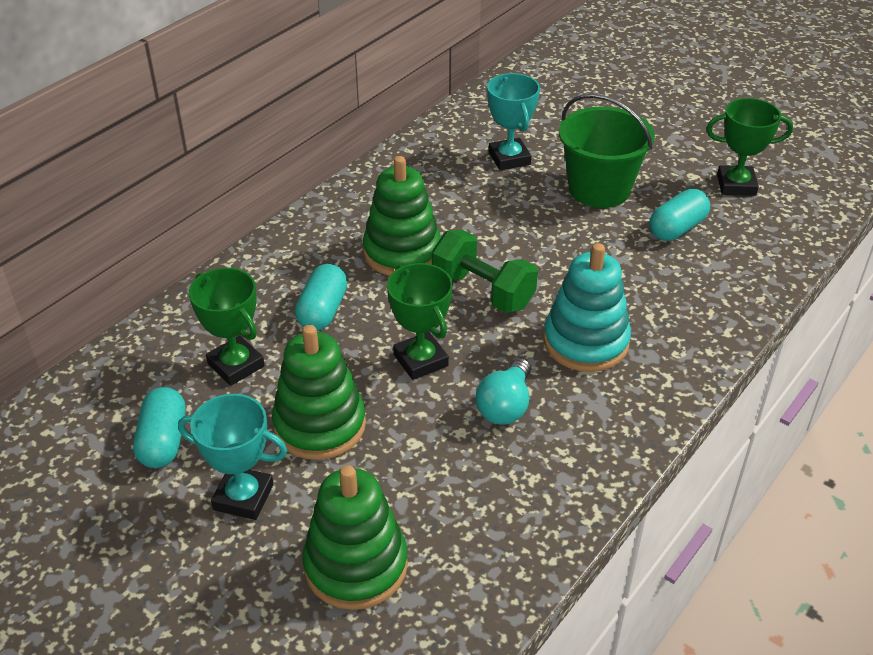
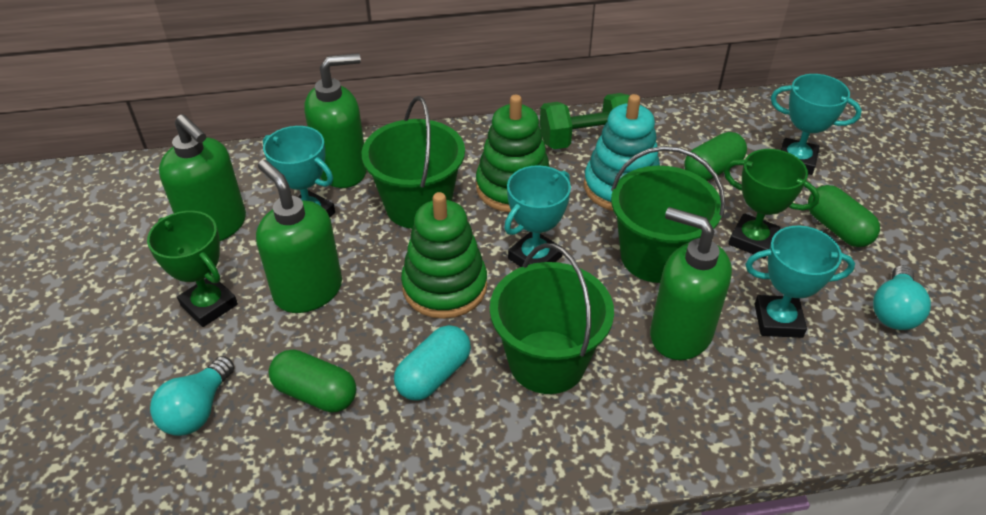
green bucket: 1 -> 3
green capsule: 0 -> 3
green soap dispenser: 0 -> 4
green stacking toy: 3 -> 2
green trophy: 3 -> 2
turquoise capsule: 3 -> 1
turquoise light bulb: 1 -> 2
turquoise trophy: 2 -> 4

